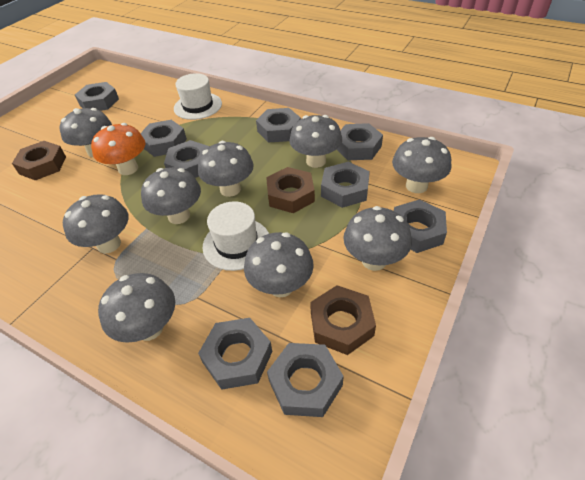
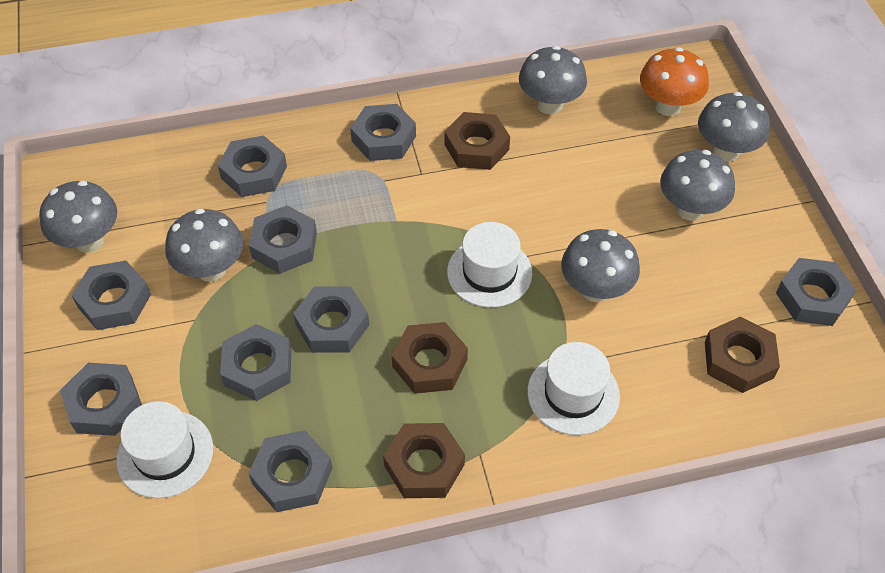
brown nut: 3 -> 4
grey mushroom: 9 -> 6
white hat: 2 -> 3

